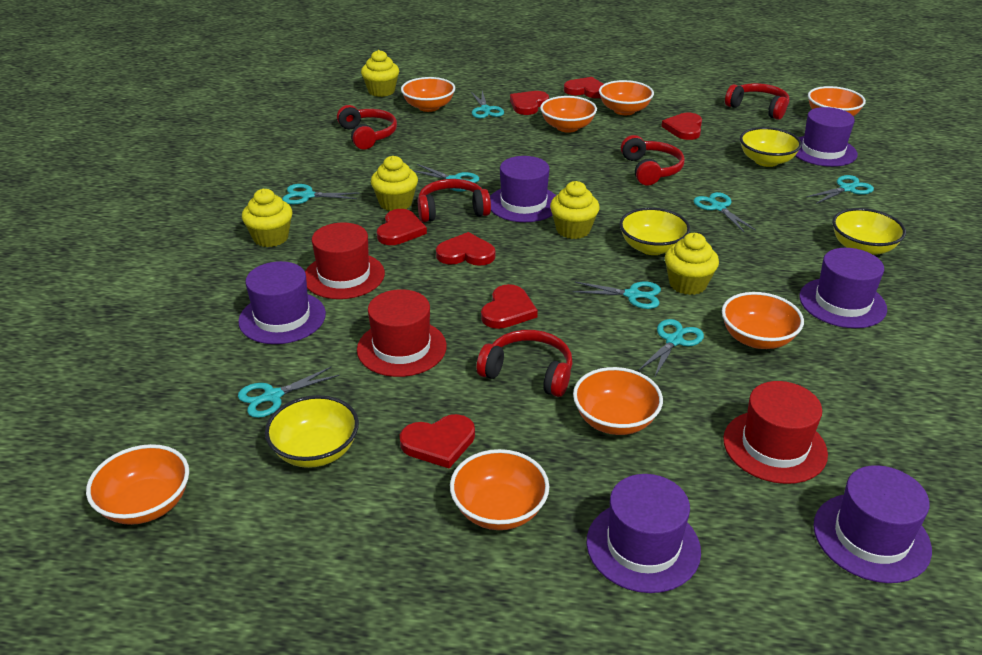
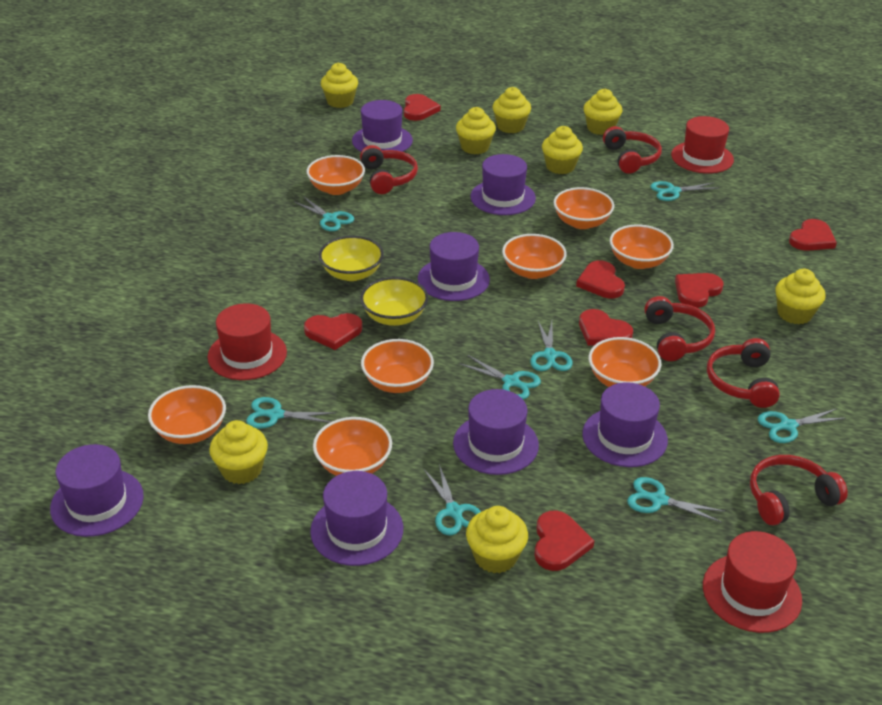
purple hat: 6 -> 7
yellow bowl: 4 -> 2
yellow cupcake: 5 -> 8

